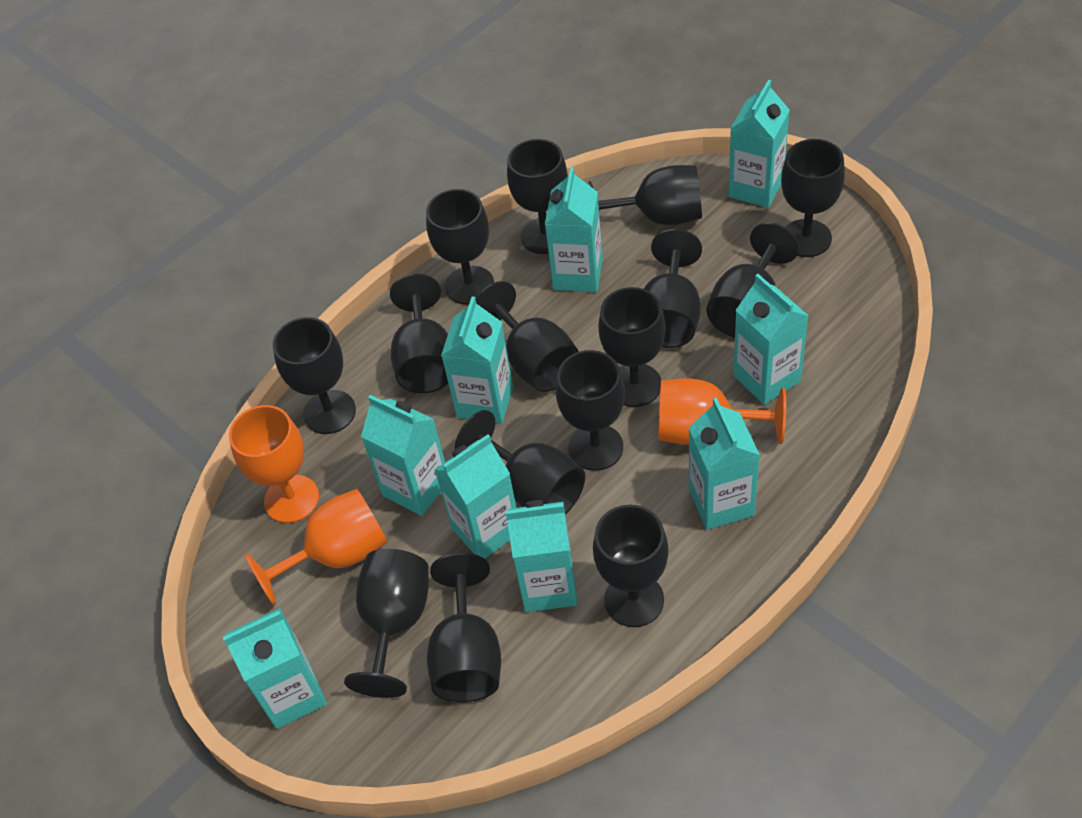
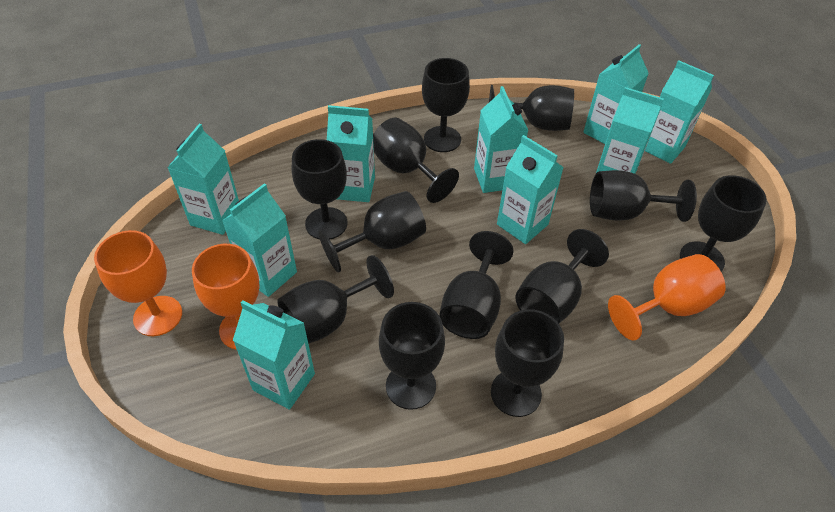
black goblet: 15 -> 12

